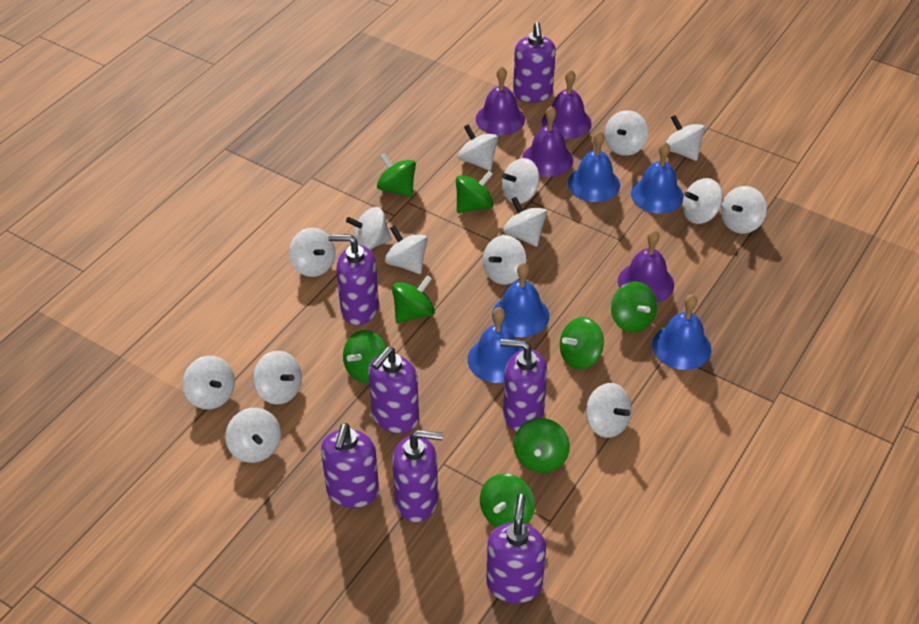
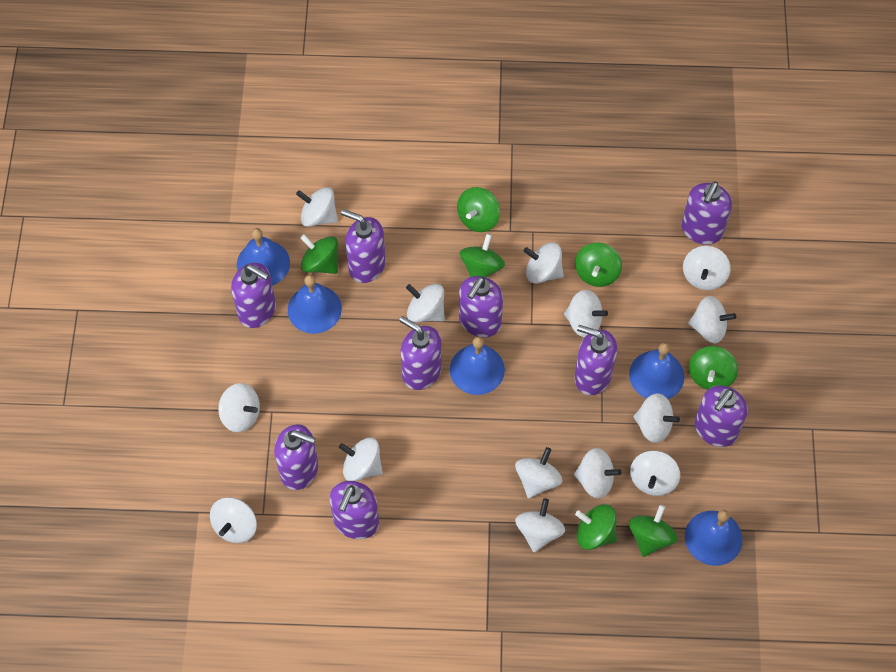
green spinning top: 8 -> 7
purple bell: 4 -> 0
purple soap dispenser: 7 -> 9
white spinning top: 15 -> 14

